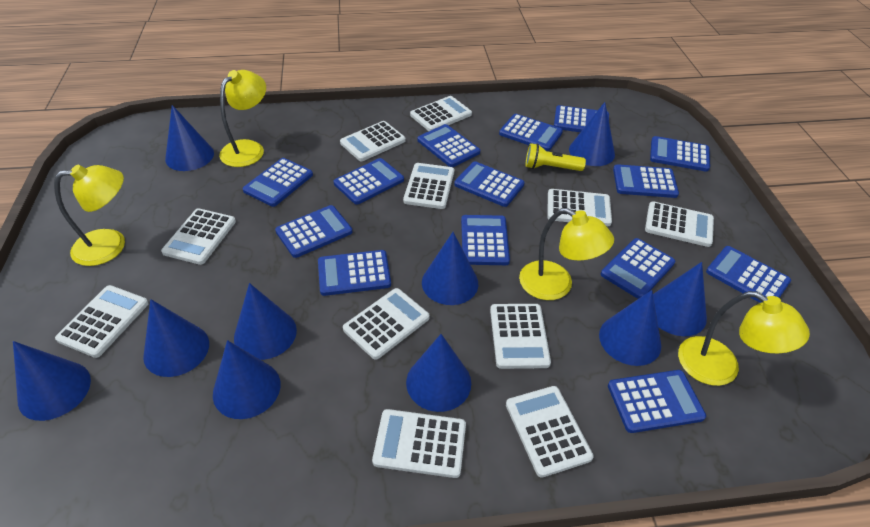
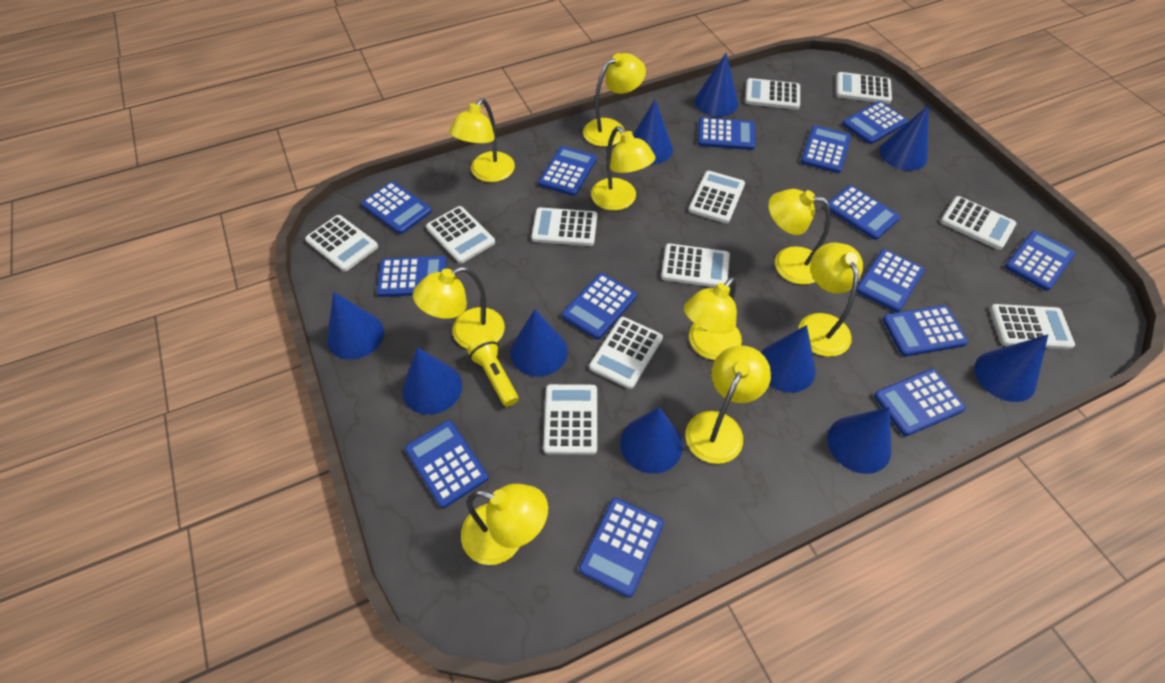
yellow lamp: 4 -> 9

